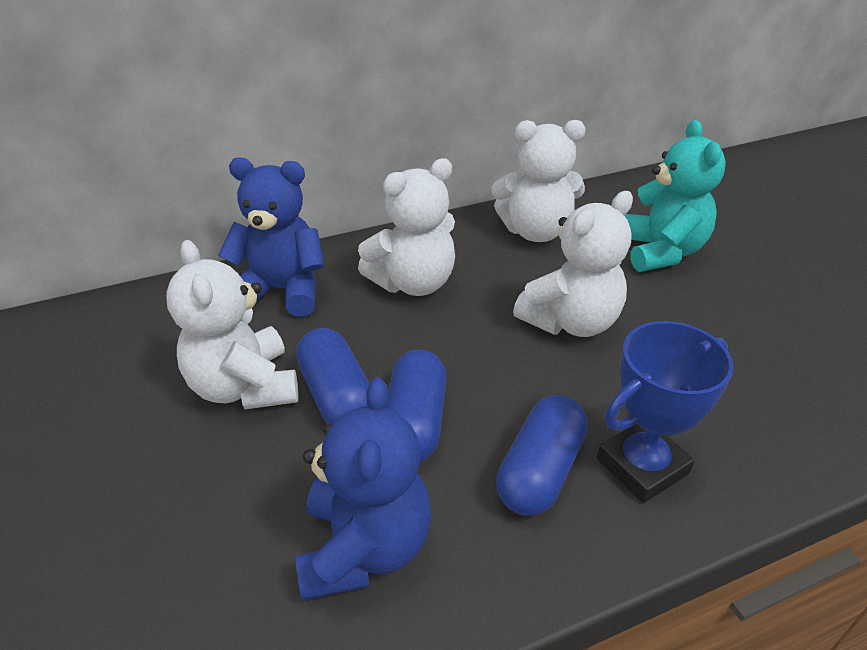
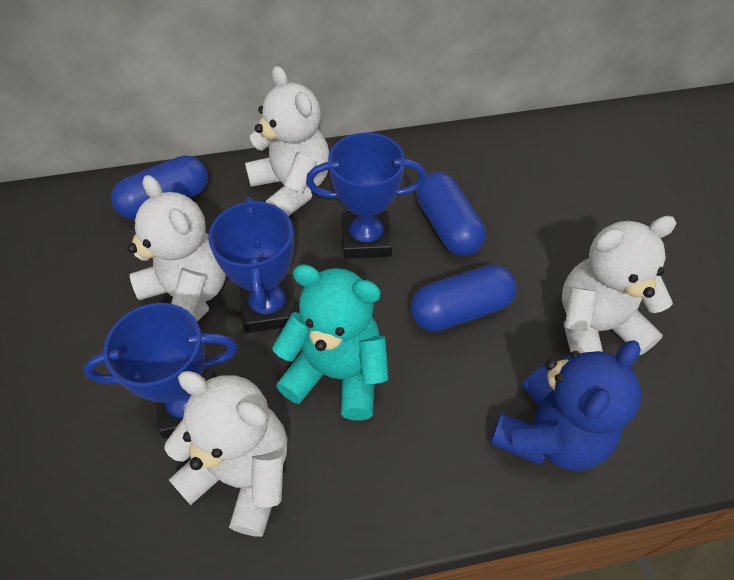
blue teddy bear: 2 -> 1
blue trophy: 1 -> 3

